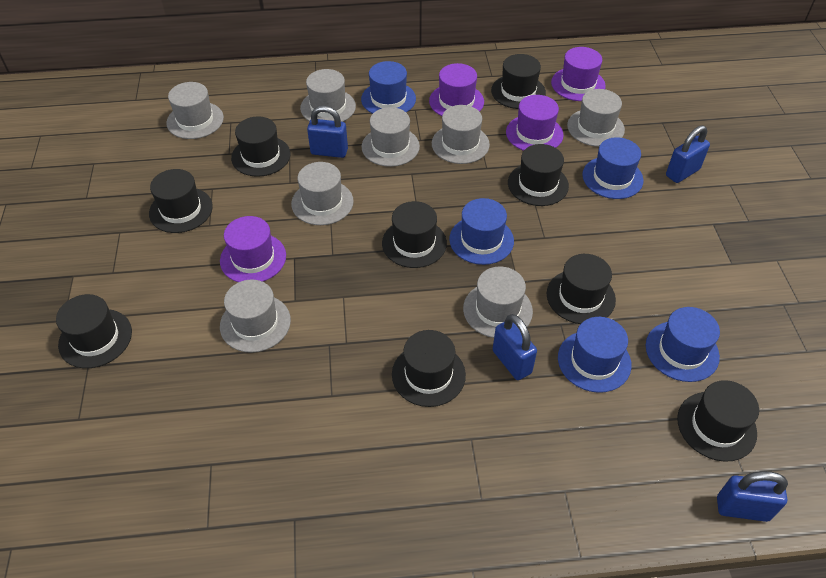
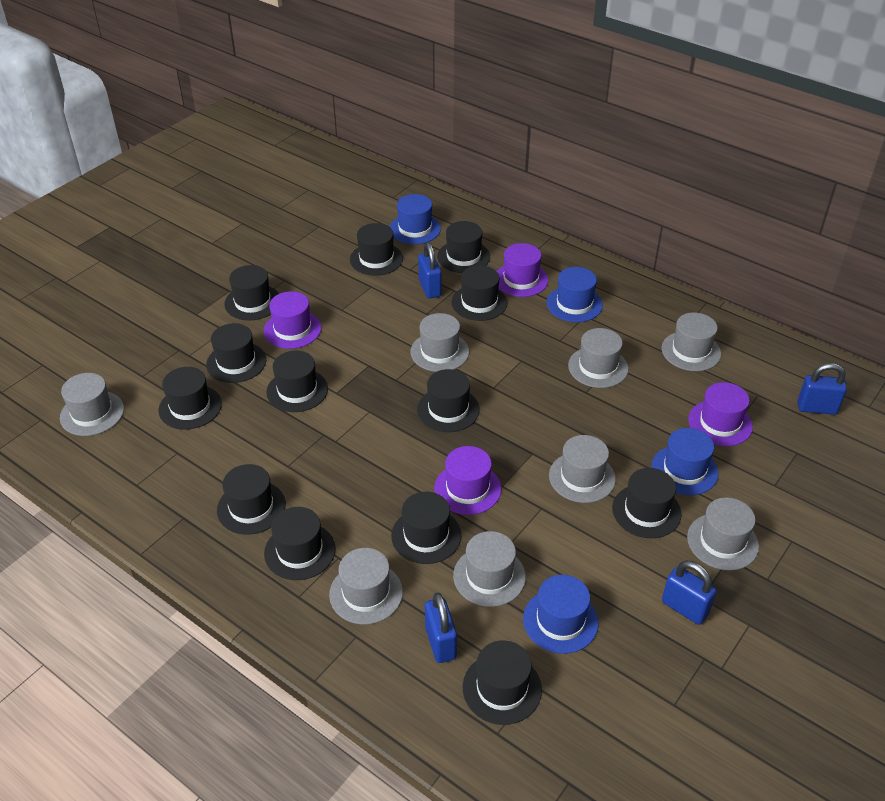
black hat: 9 -> 13
blue hat: 5 -> 4

